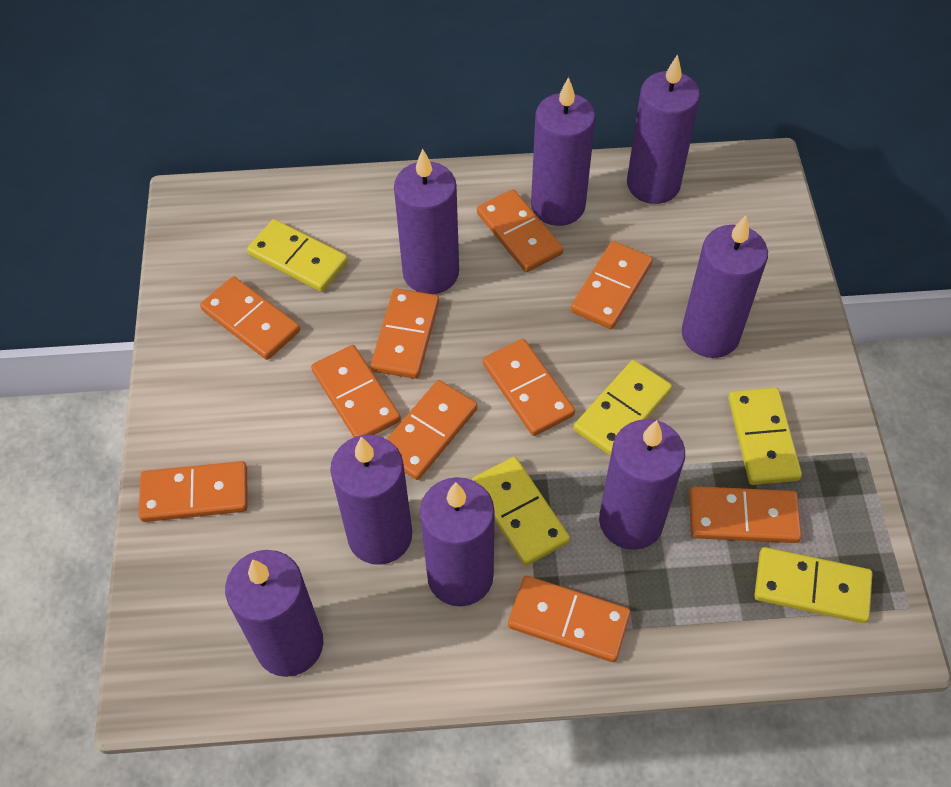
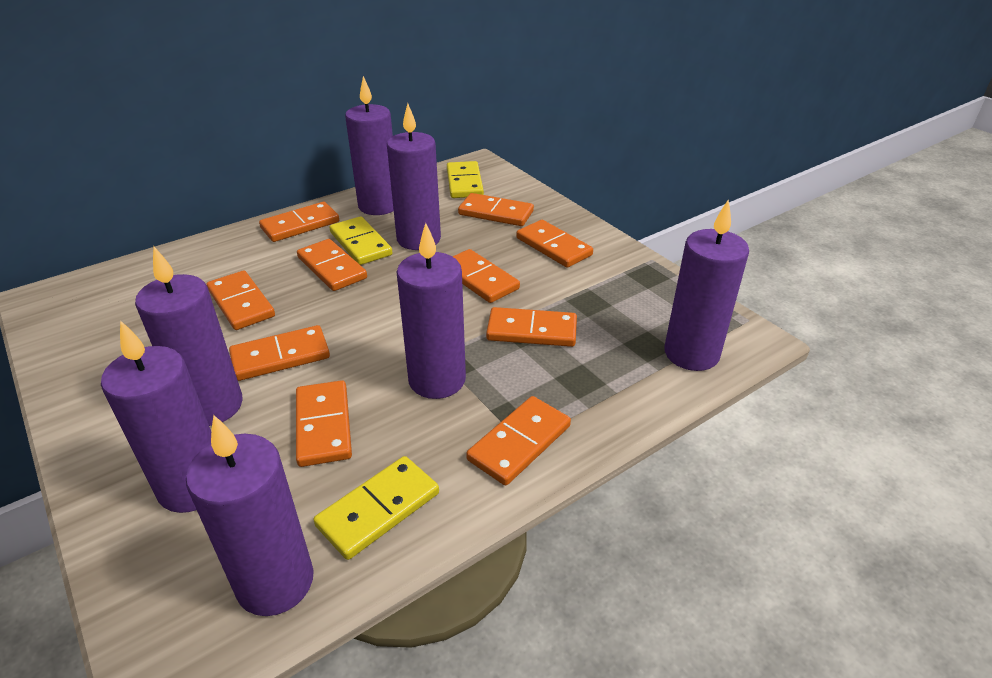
purple candle: 8 -> 7
yellow domino: 5 -> 3

